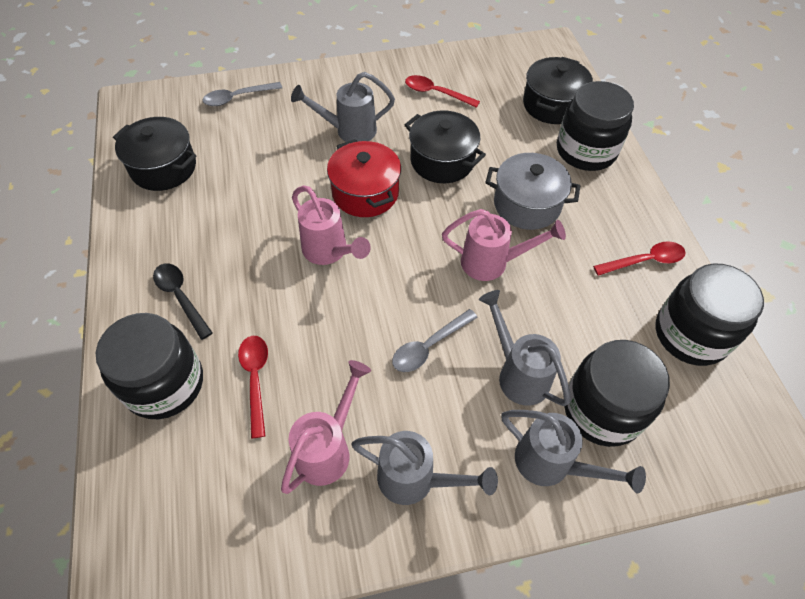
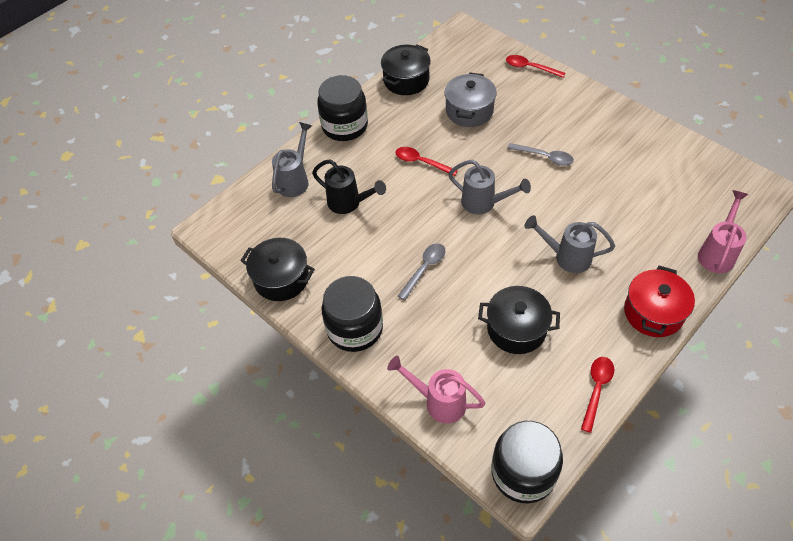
black jar: 4 -> 3
black spoon: 1 -> 0
black watering can: 0 -> 1
grey watering can: 4 -> 3
pink watering can: 3 -> 2

